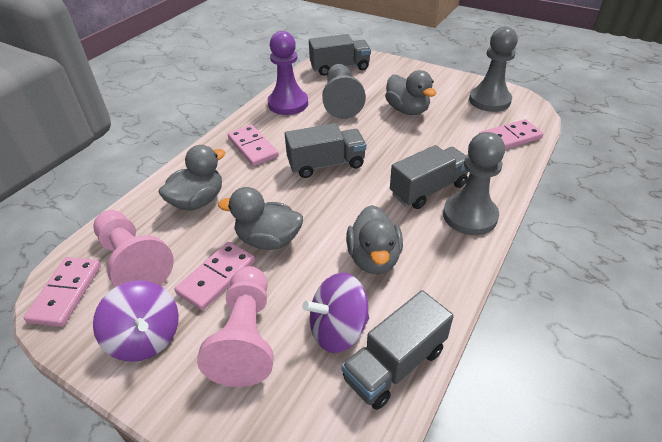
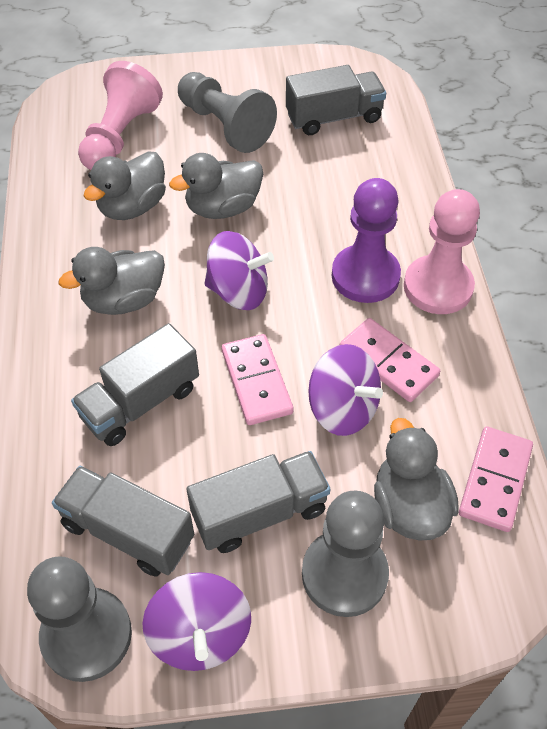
pink domino: 4 -> 3
purple spinning top: 2 -> 3

